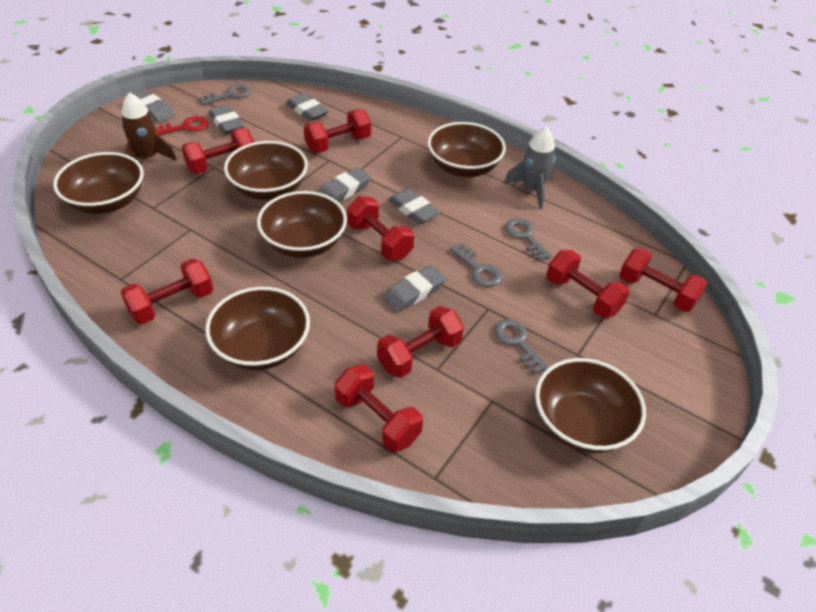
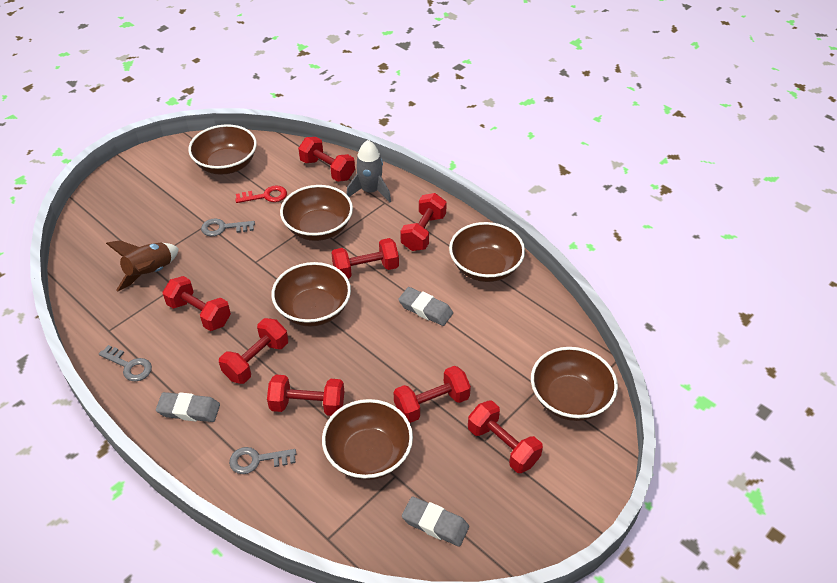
grey eraser: 6 -> 3
grey key: 4 -> 3

